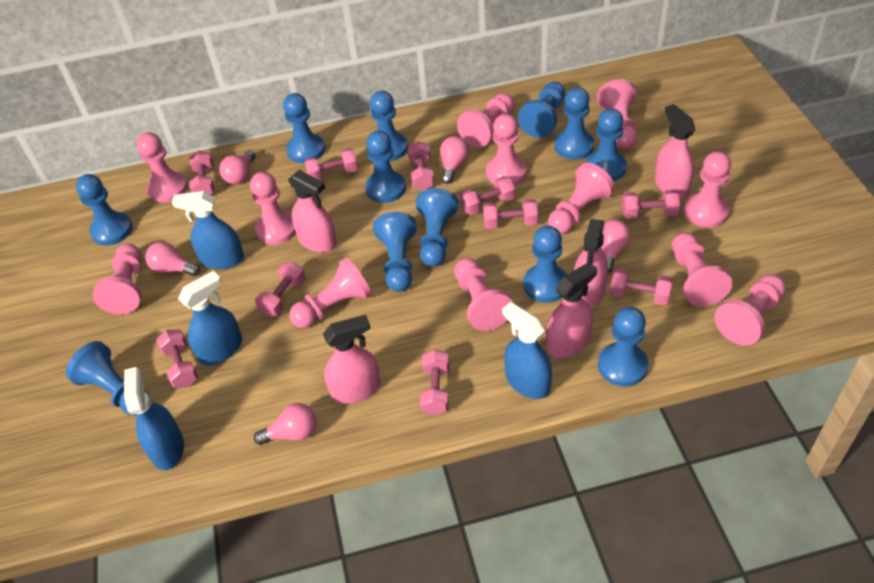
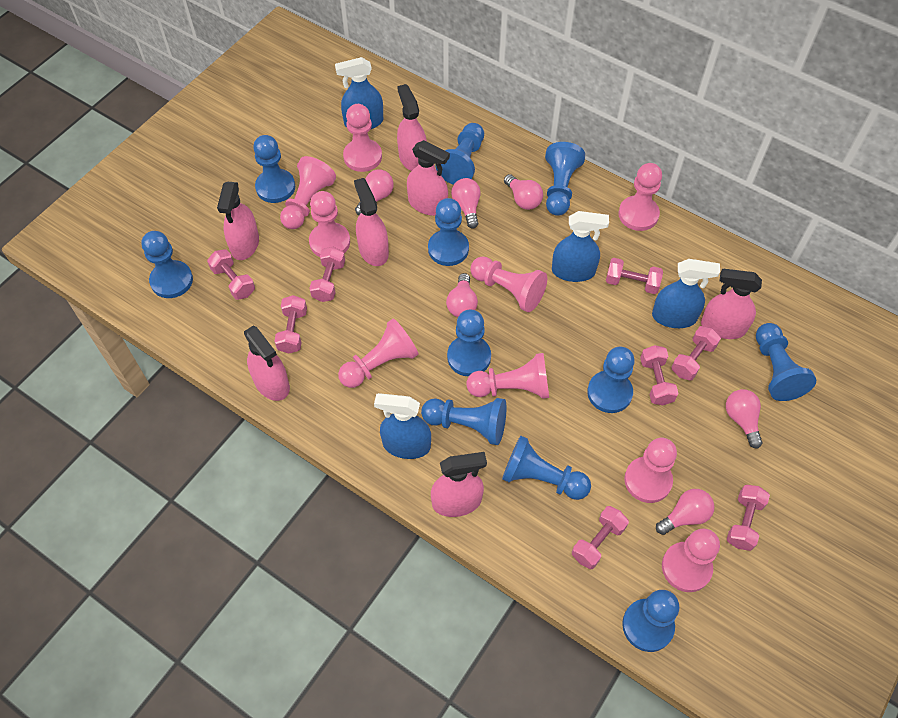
blue pawn: 12 -> 11
pink dumbbell: 10 -> 8
pink light bulb: 5 -> 6
pink pawn: 12 -> 9
pink spray bottle: 5 -> 7

